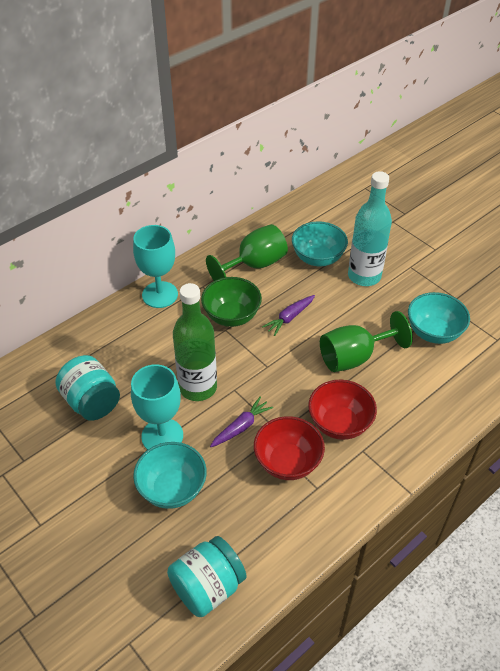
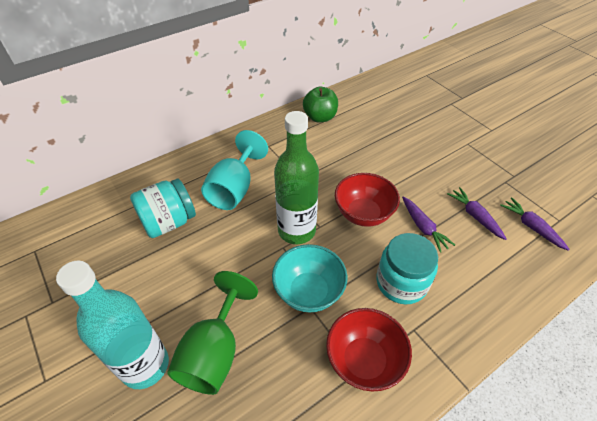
green apple: 0 -> 1
green bowl: 1 -> 0
green goblet: 2 -> 1
purple carrot: 2 -> 3
turquoise bowl: 3 -> 1
turquoise goblet: 2 -> 1

